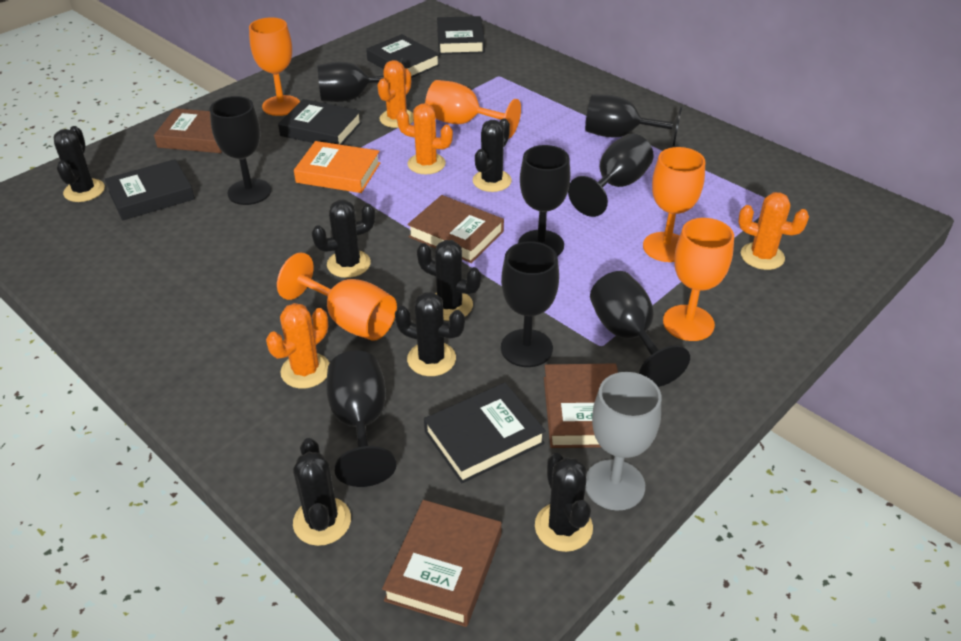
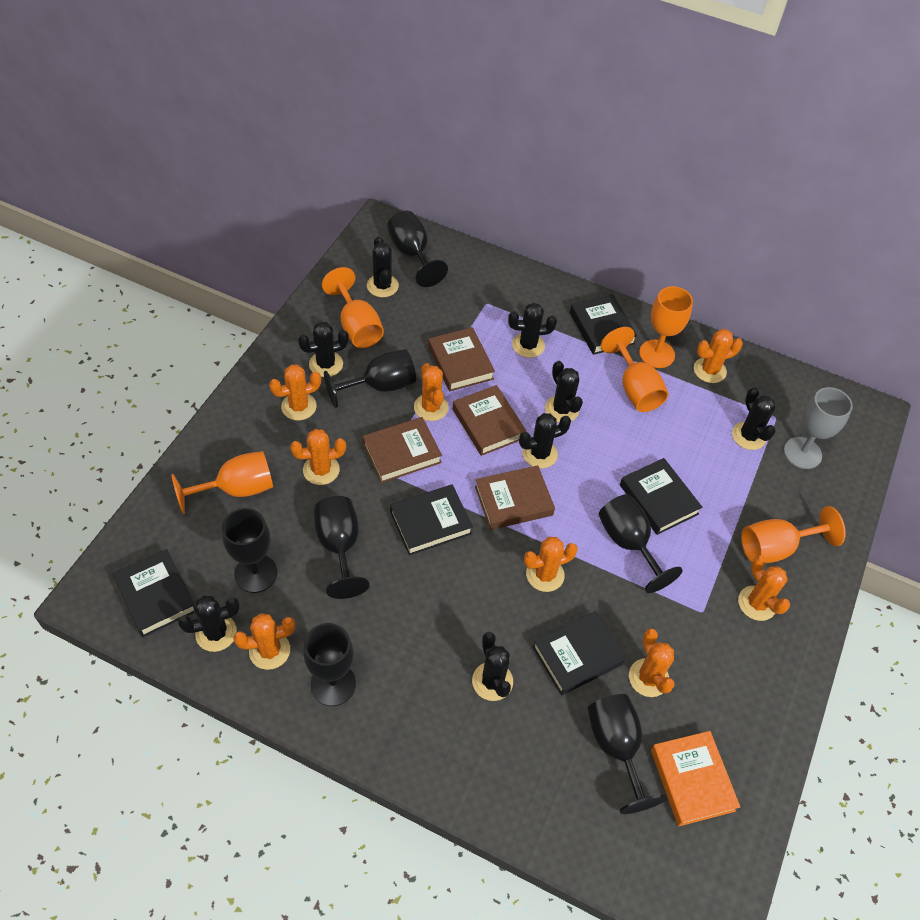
black cactus: 7 -> 8
black goblet: 8 -> 7
orange cactus: 4 -> 8

